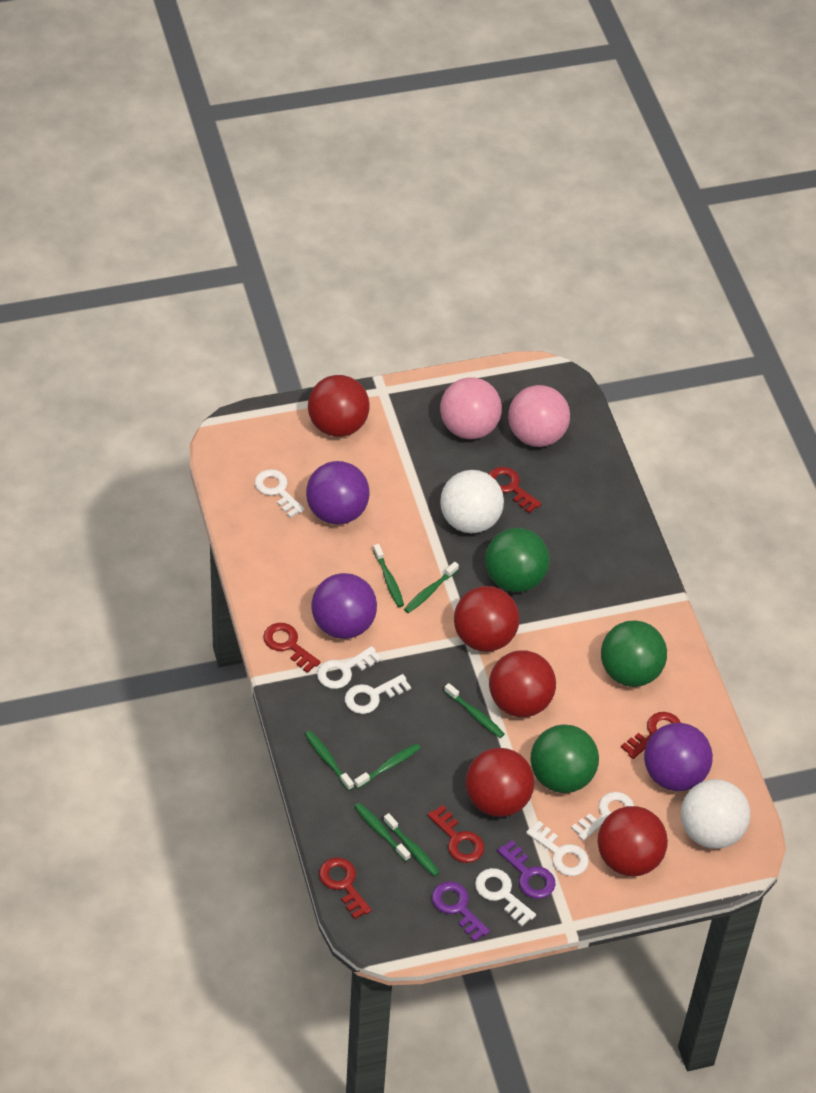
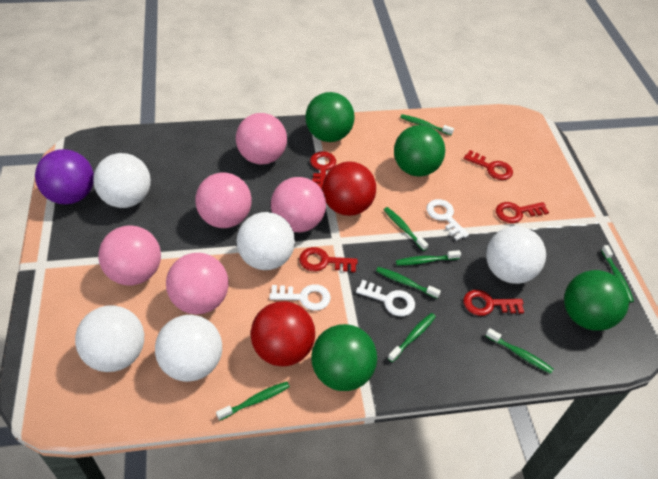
green ball: 3 -> 4
green toothbrush: 7 -> 8
pink ball: 2 -> 5
purple ball: 3 -> 1
purple key: 2 -> 0
red ball: 5 -> 2
white ball: 2 -> 5
white key: 6 -> 3

